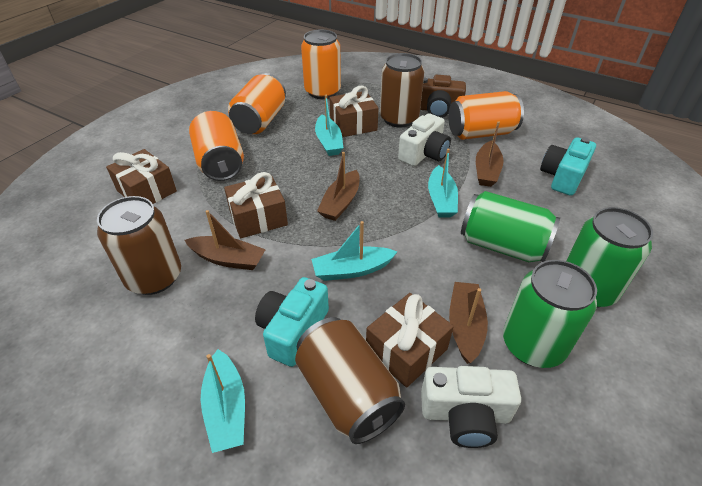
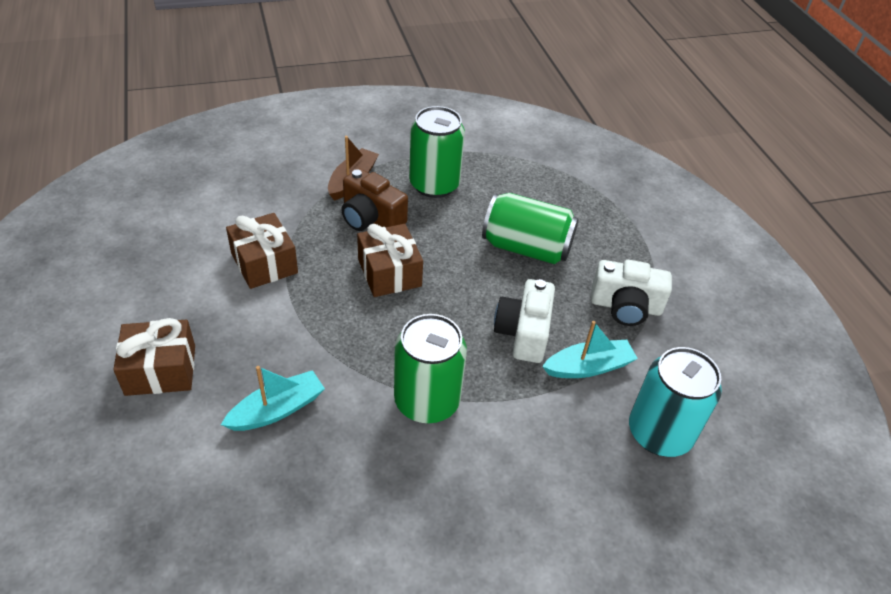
brown boat: 4 -> 1
brown can: 3 -> 0
brown gift: 4 -> 3
orange can: 4 -> 0
turquoise boat: 4 -> 2
turquoise camera: 2 -> 0
turquoise can: 0 -> 1

